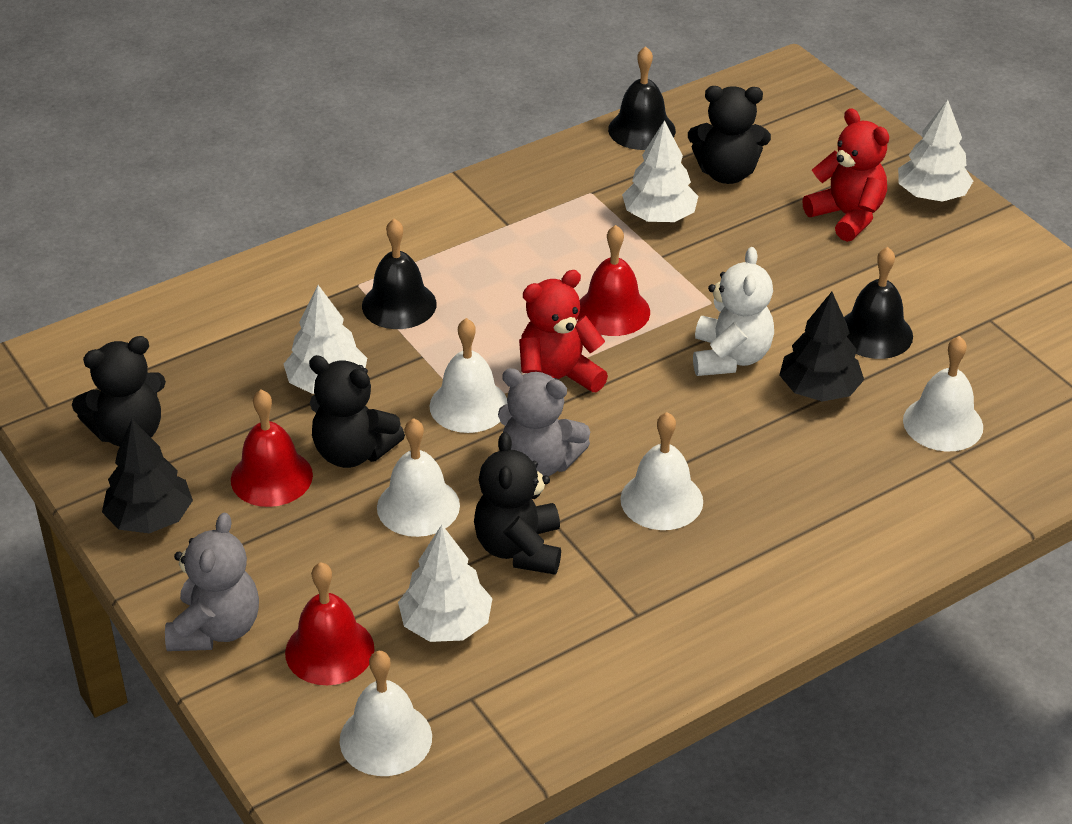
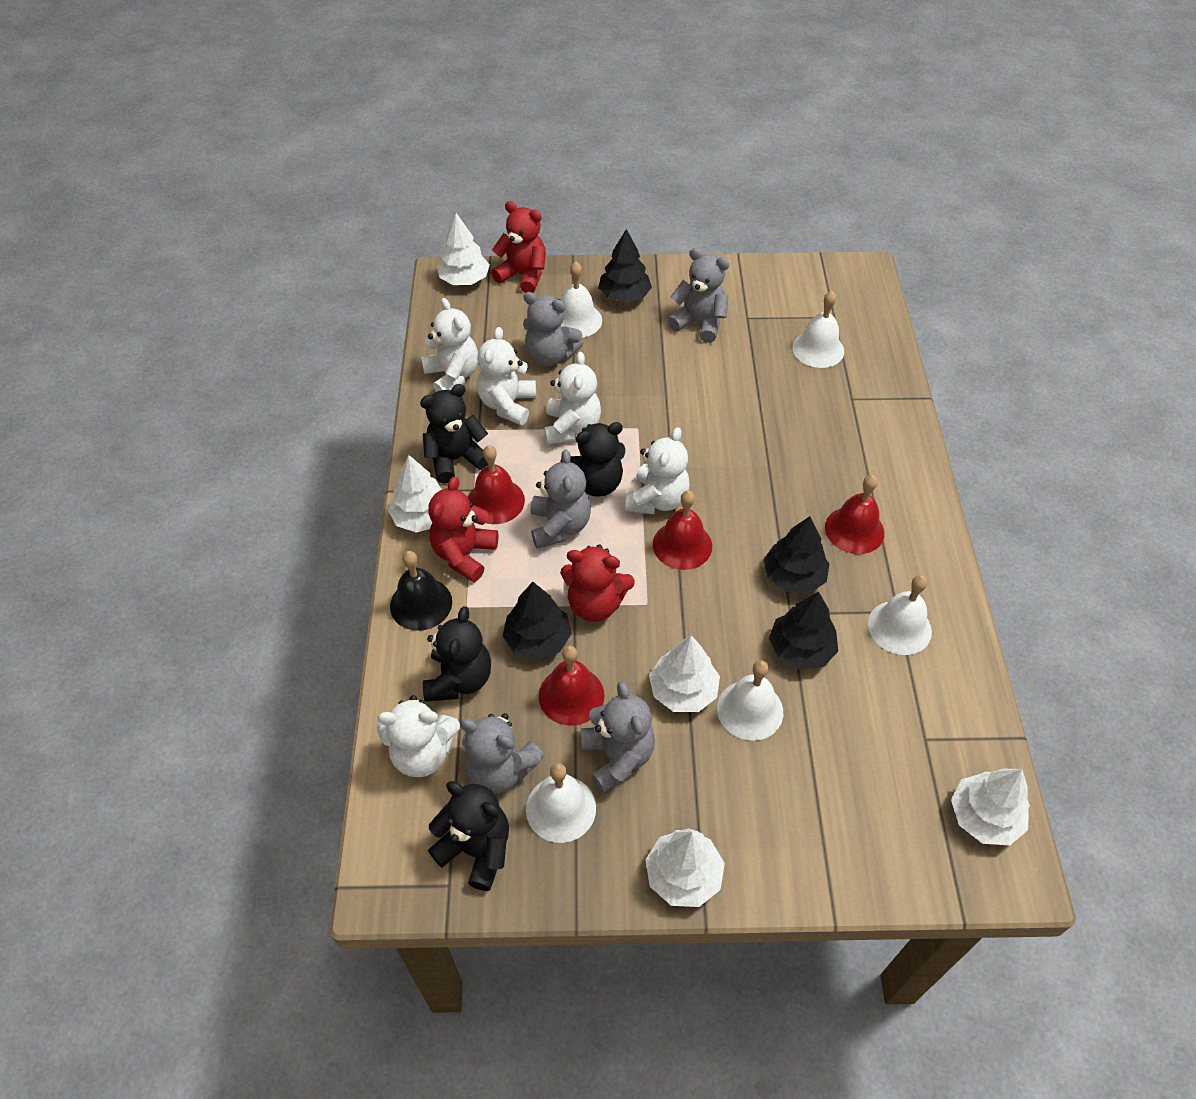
black bell: 3 -> 1
black tree: 2 -> 4
grey teddy bear: 2 -> 5
red bell: 3 -> 4
red teddy bear: 2 -> 3
white teddy bear: 1 -> 5
white tree: 4 -> 5

